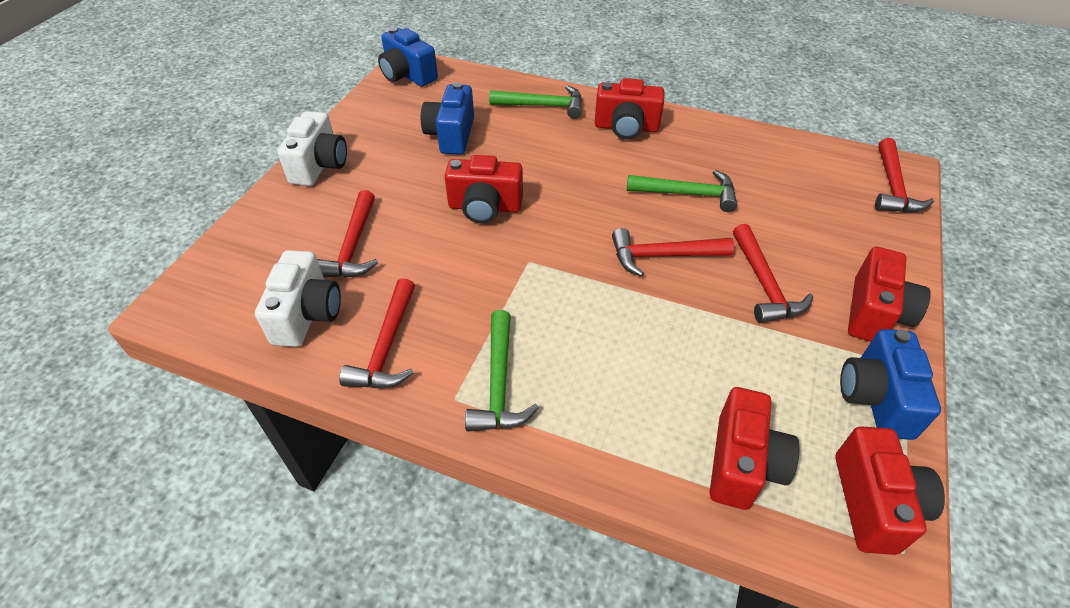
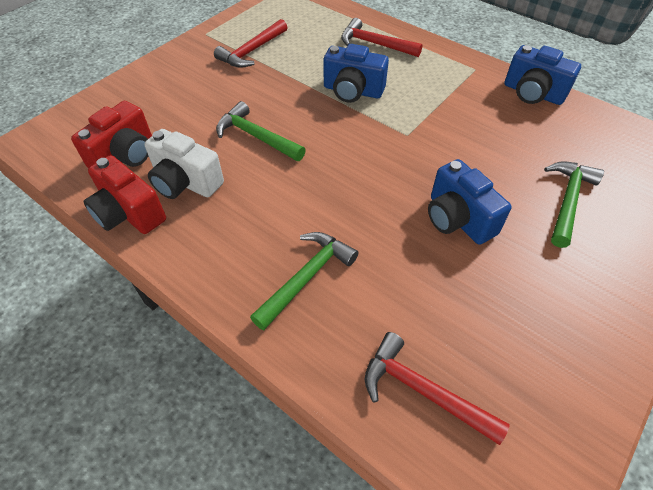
red camera: 5 -> 2
red hammer: 5 -> 3
white camera: 2 -> 1

